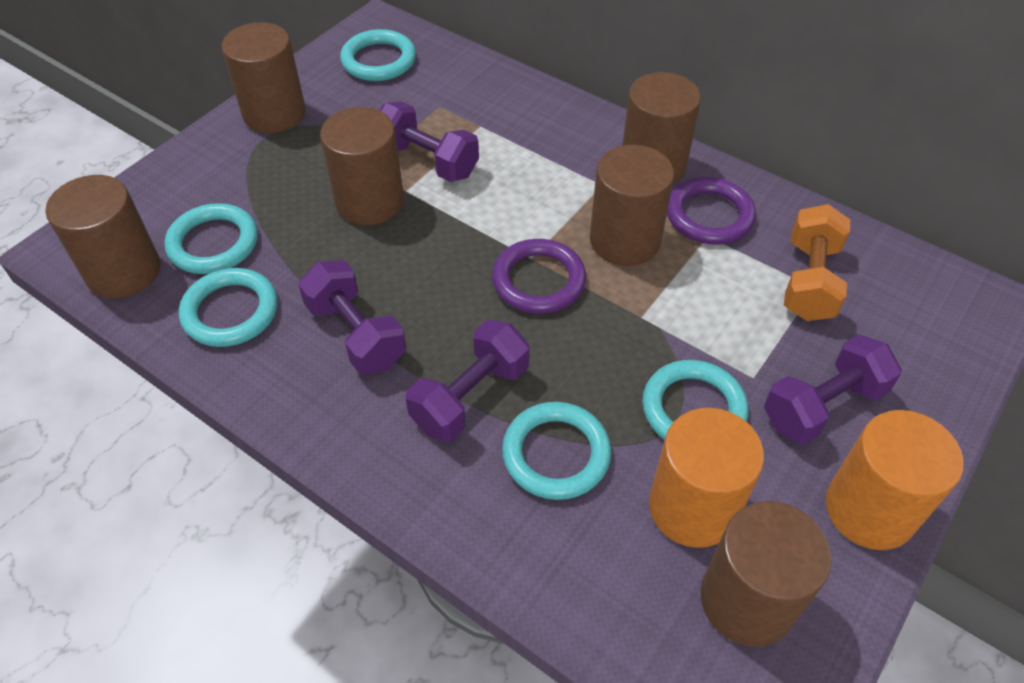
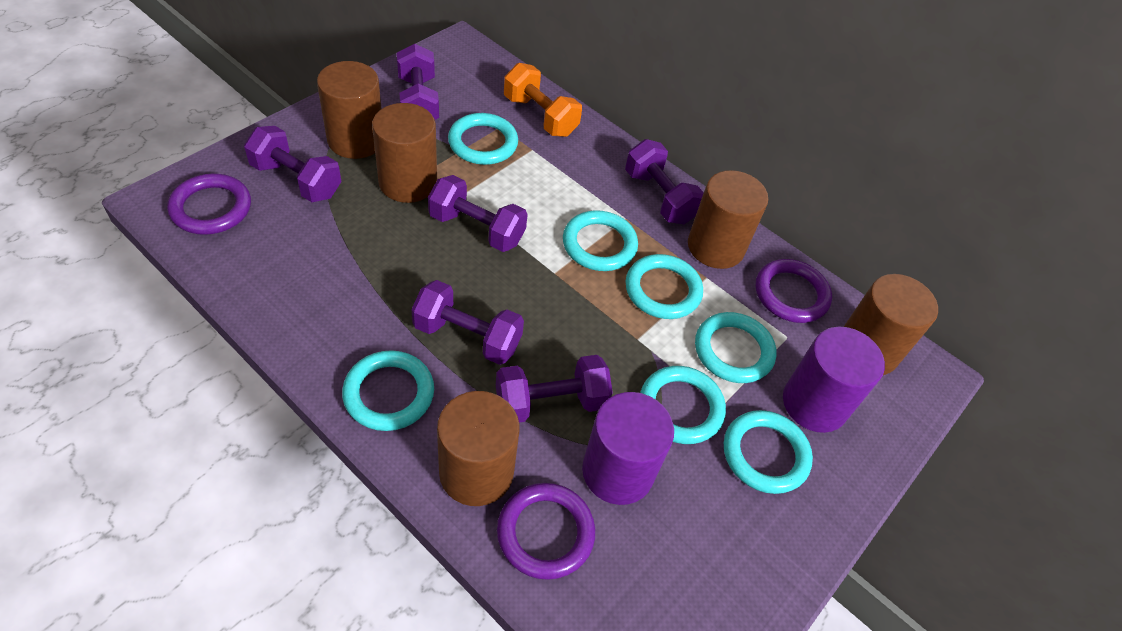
brown cylinder: 6 -> 5
orange cylinder: 2 -> 0
purple cylinder: 0 -> 2
purple dumbbell: 4 -> 6
purple ring: 2 -> 3
turquoise ring: 5 -> 7

